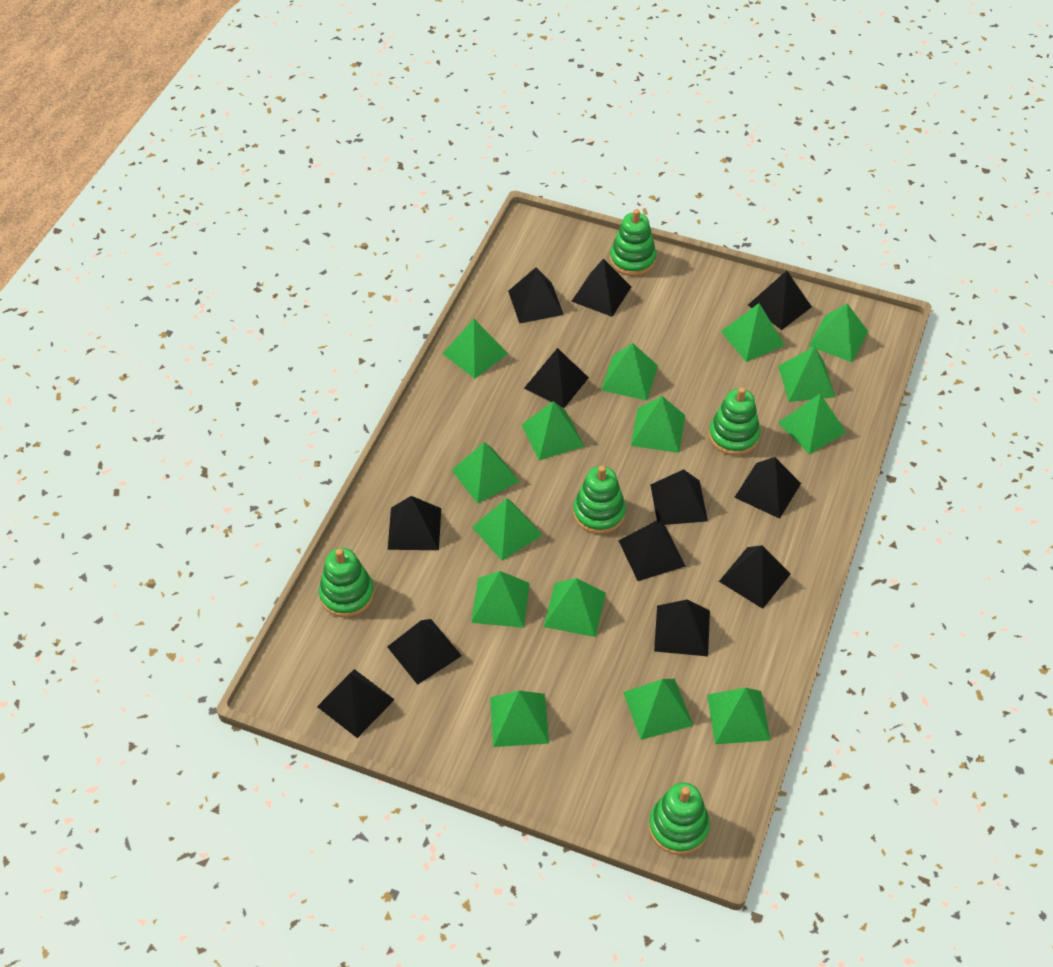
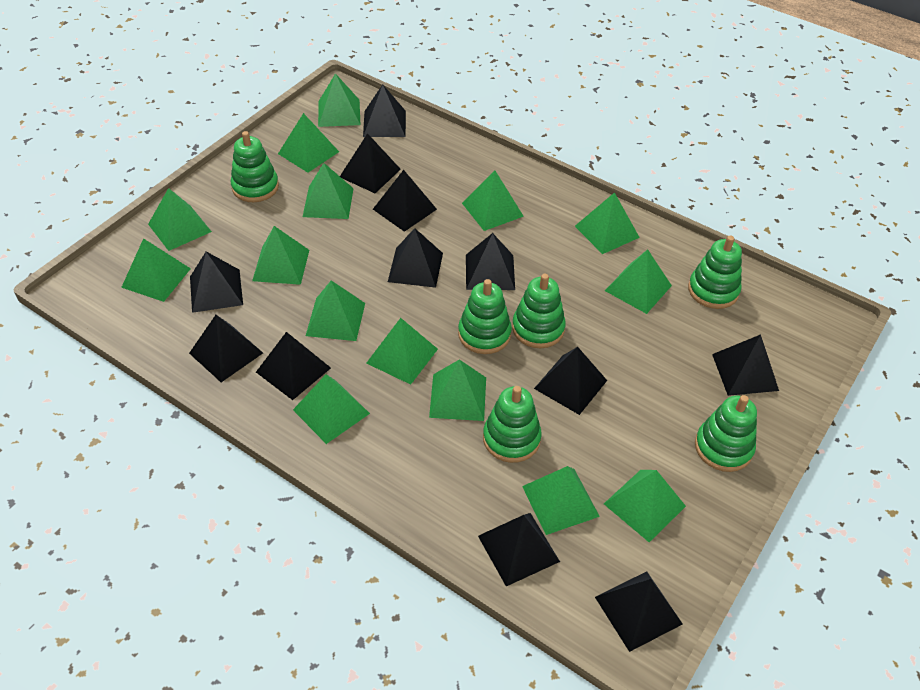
green stacking toy: 5 -> 6

